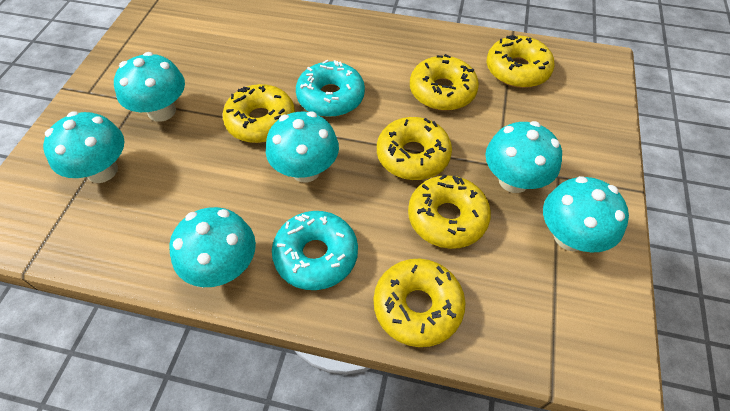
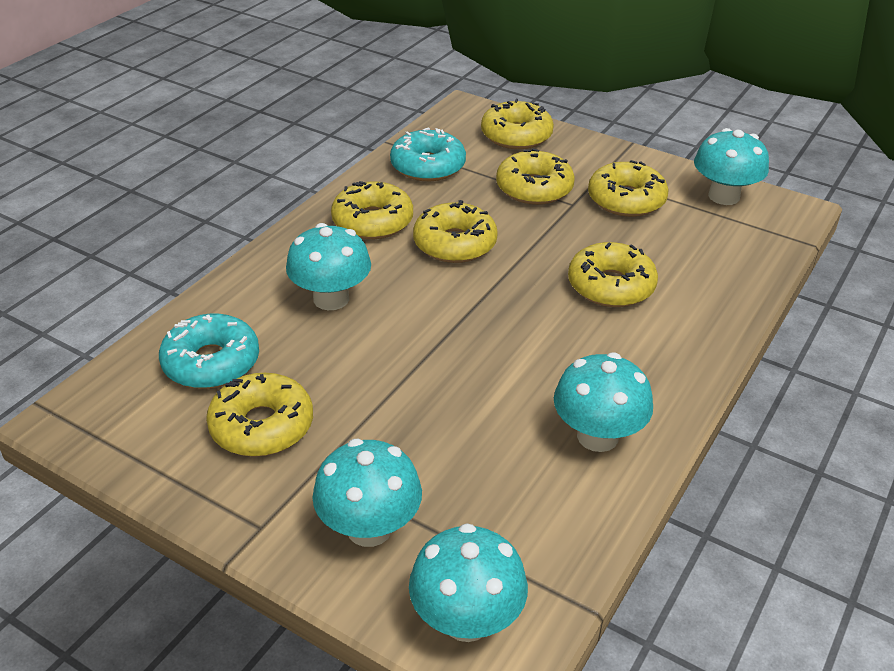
turquoise mushroom: 6 -> 5
yellow donut: 6 -> 7

